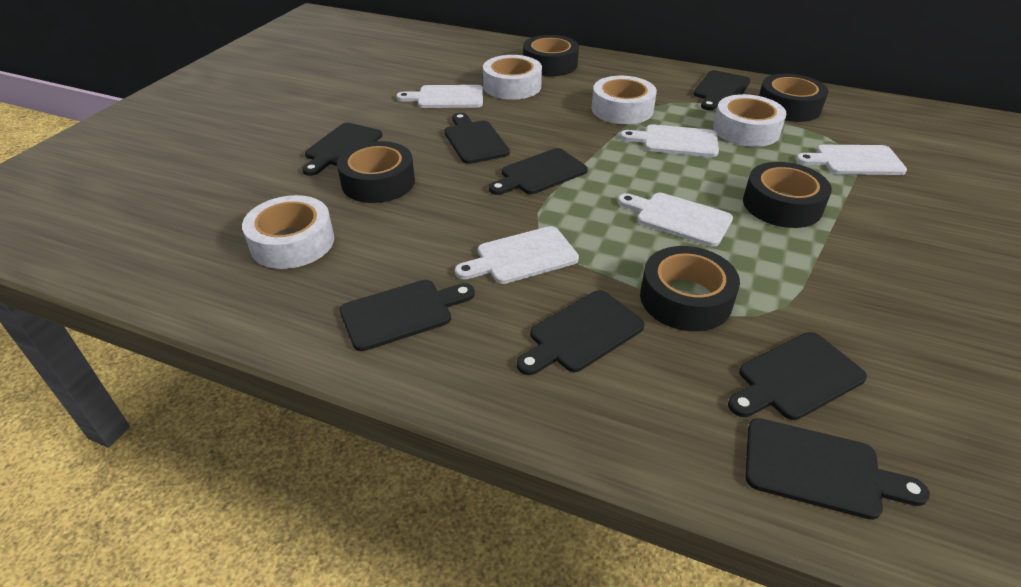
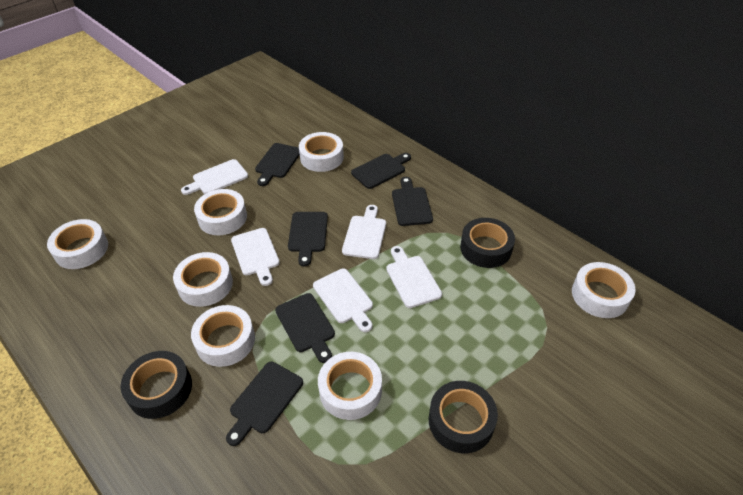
black cutting board: 8 -> 6
black tape: 5 -> 3
white tape: 4 -> 7

